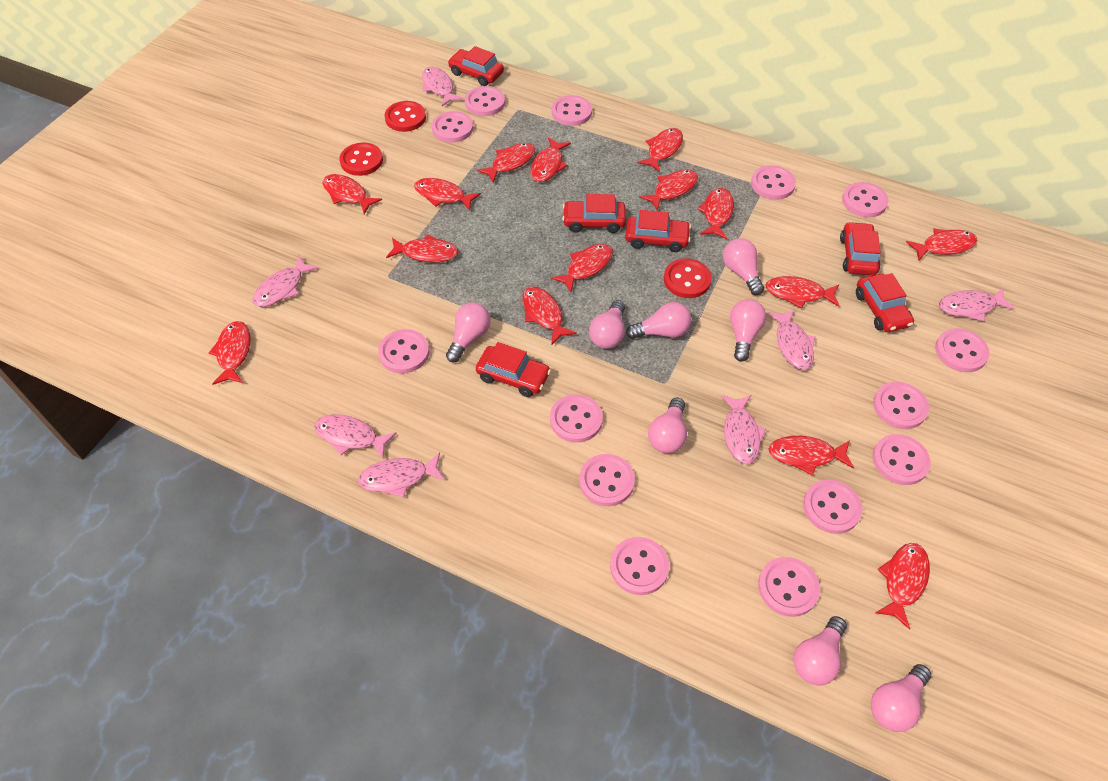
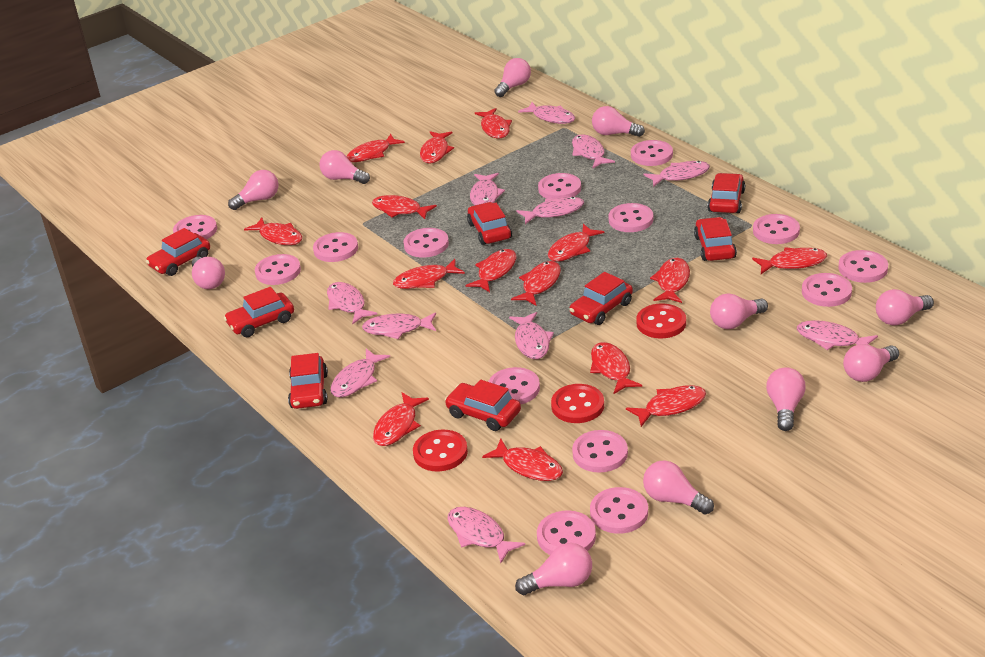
pink fish: 7 -> 11
pink light bulb: 8 -> 11
red car: 6 -> 8

